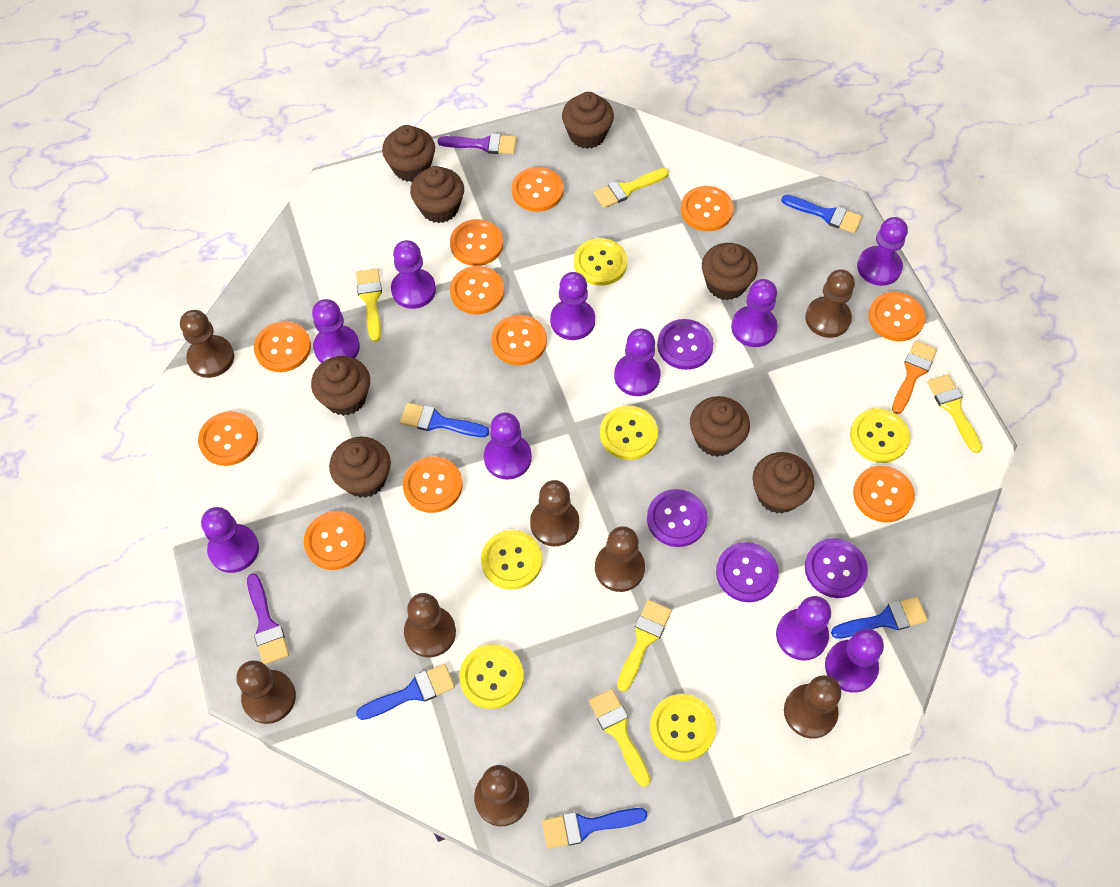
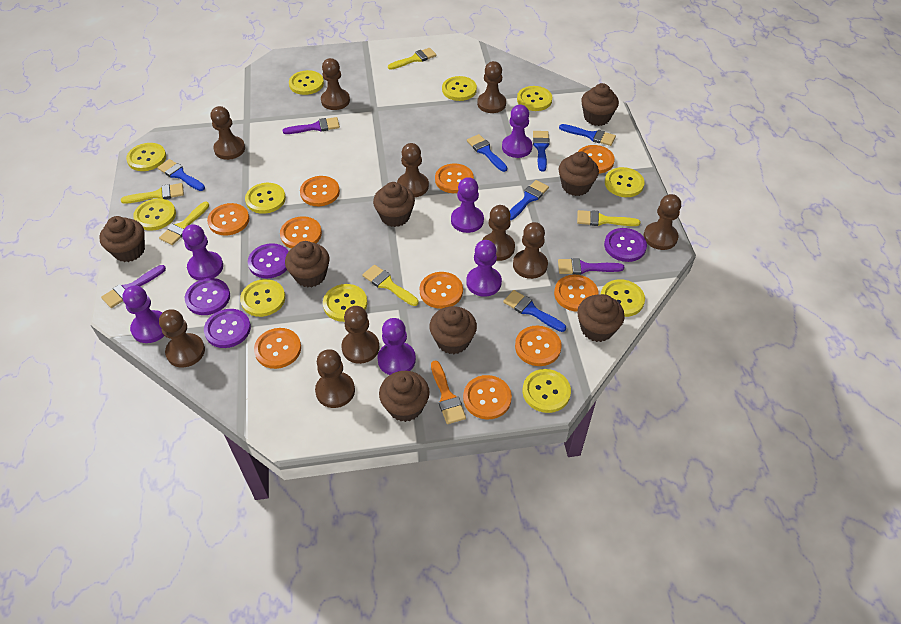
blue brush: 5 -> 6
brown pawn: 8 -> 10
orange button: 11 -> 10
purple brush: 2 -> 3
purple pawn: 10 -> 6
yellow button: 6 -> 11

